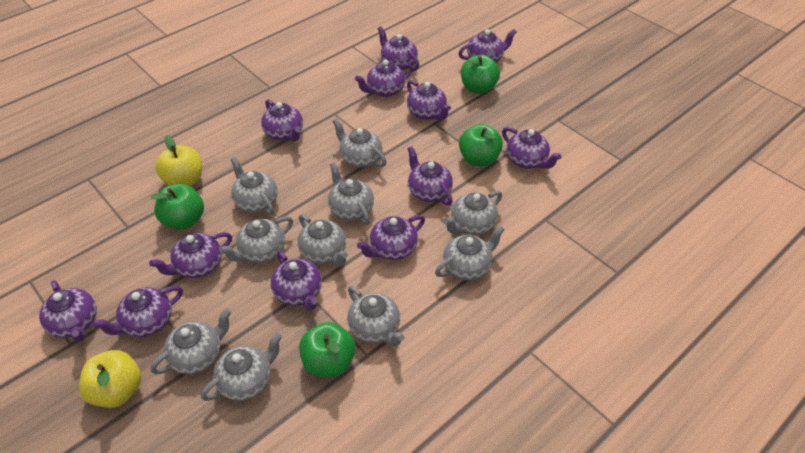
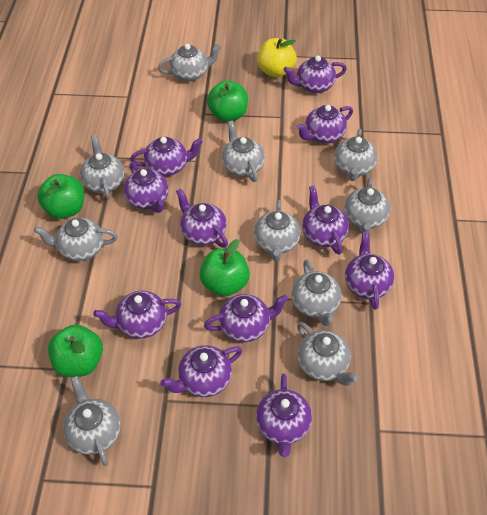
purple teapot: 12 -> 11
yellow apple: 2 -> 1

